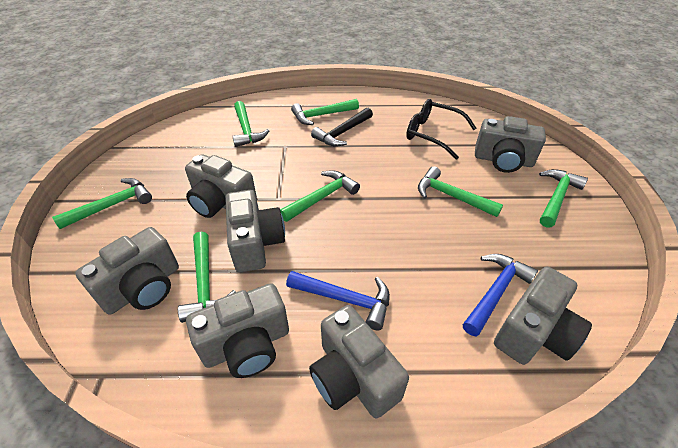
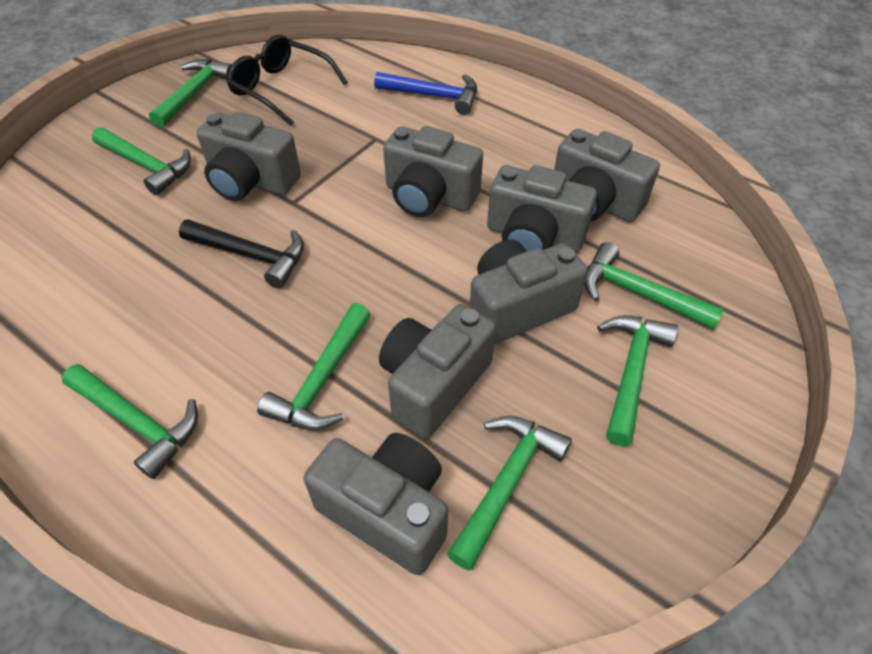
blue hammer: 2 -> 1

